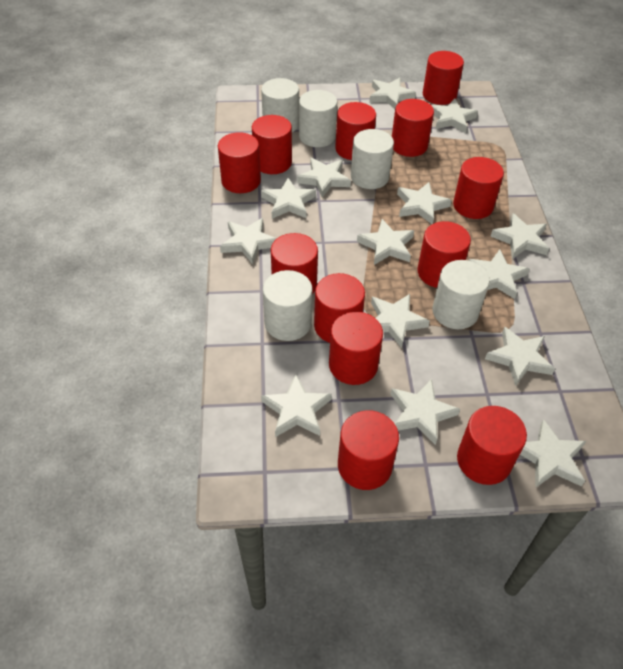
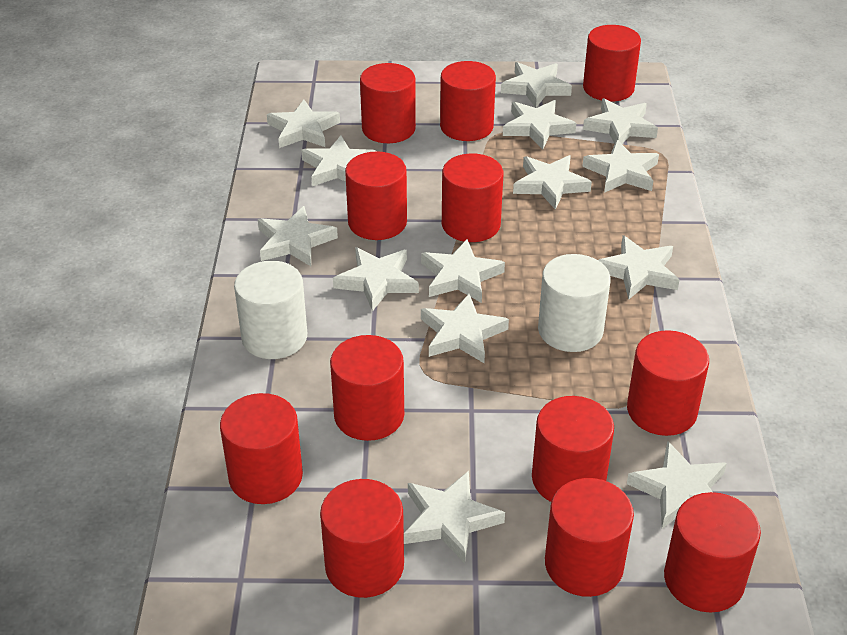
white cylinder: 5 -> 2

